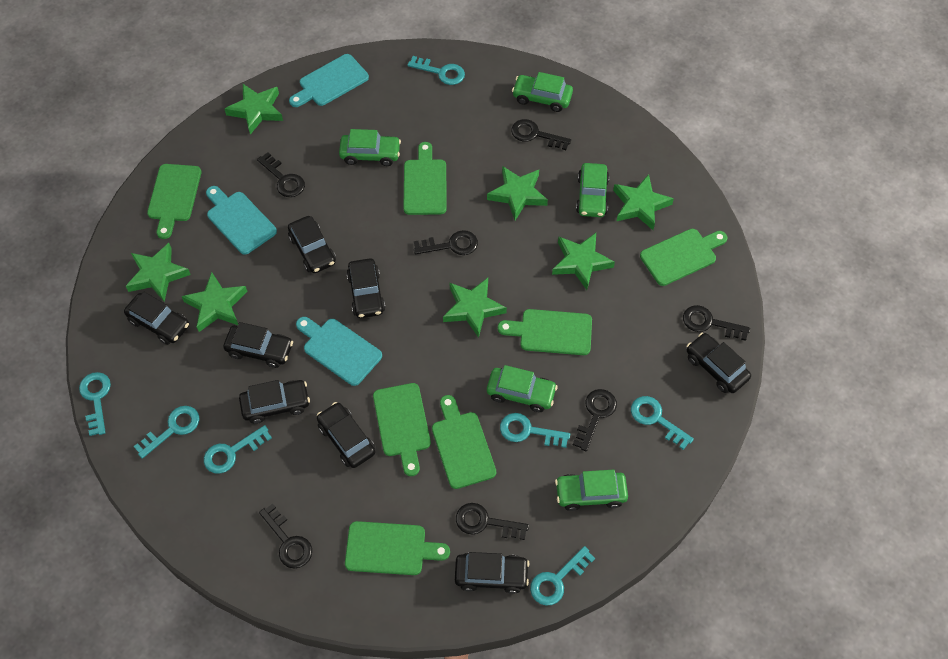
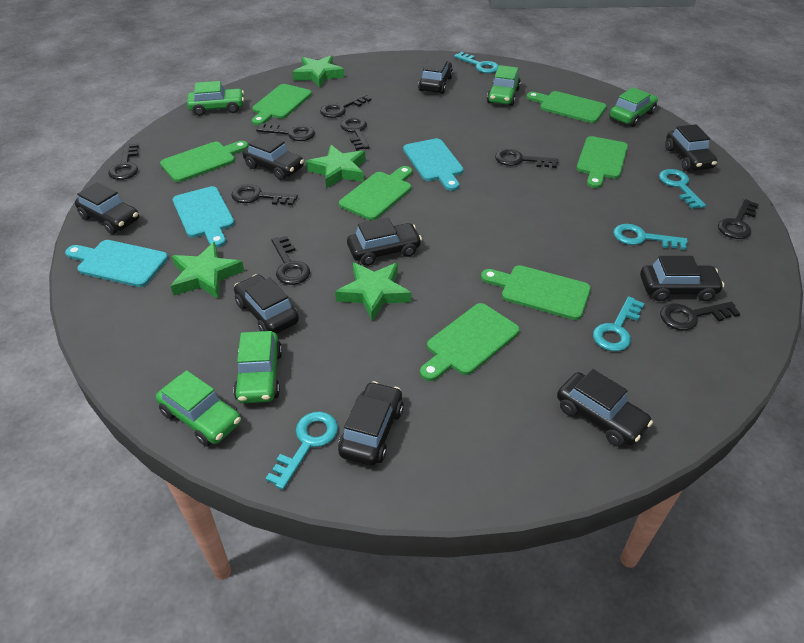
black car: 8 -> 9
black key: 7 -> 9
green star: 7 -> 4
turquoise key: 7 -> 5

